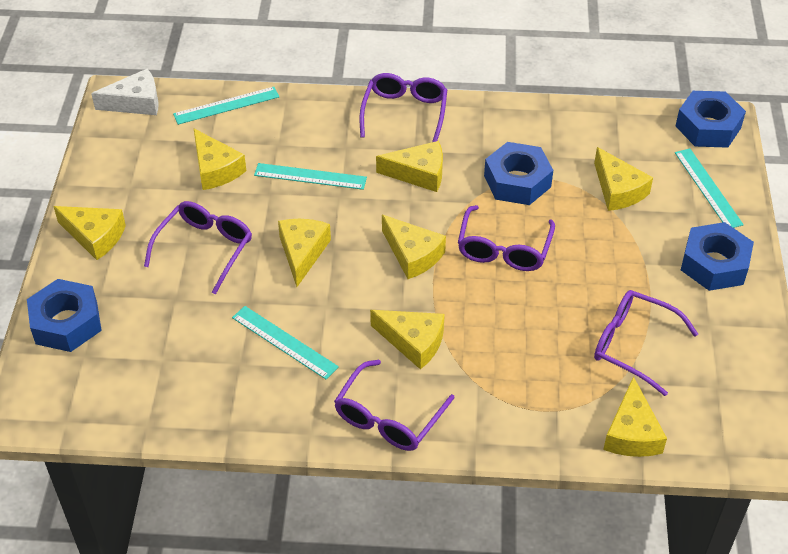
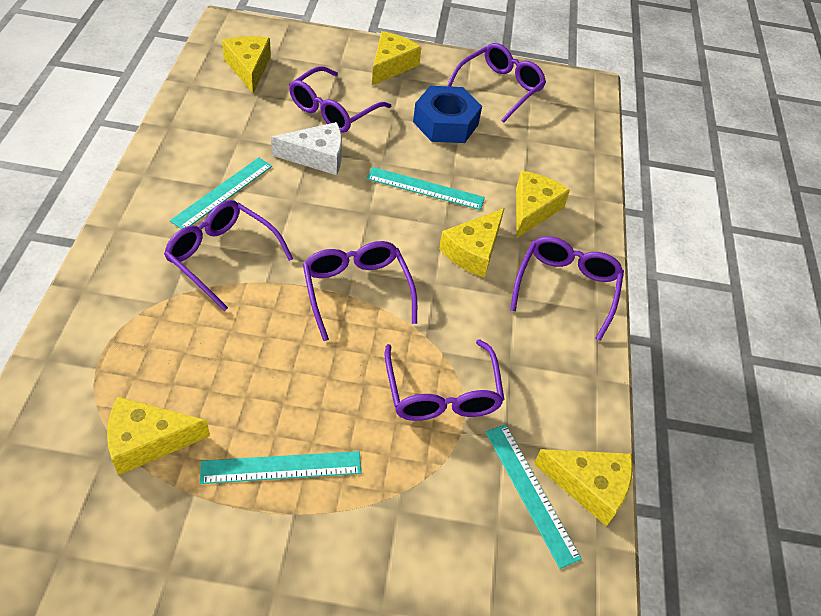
blue nut: 4 -> 1
purple glasses: 5 -> 6
yellow cheese: 8 -> 6

